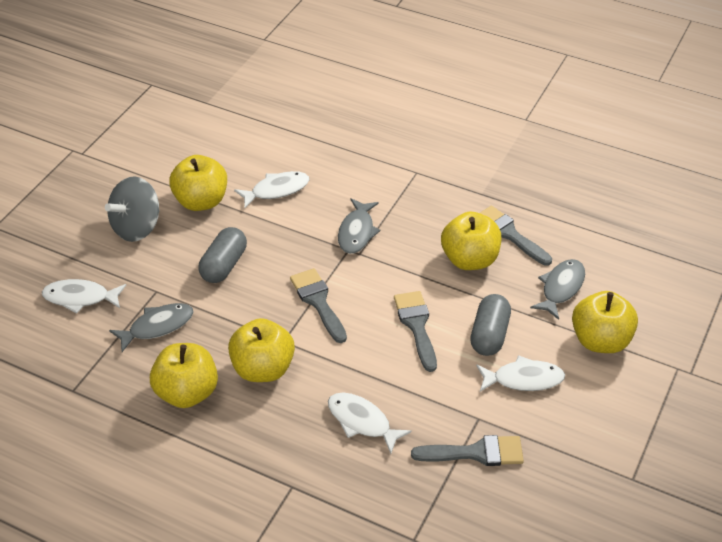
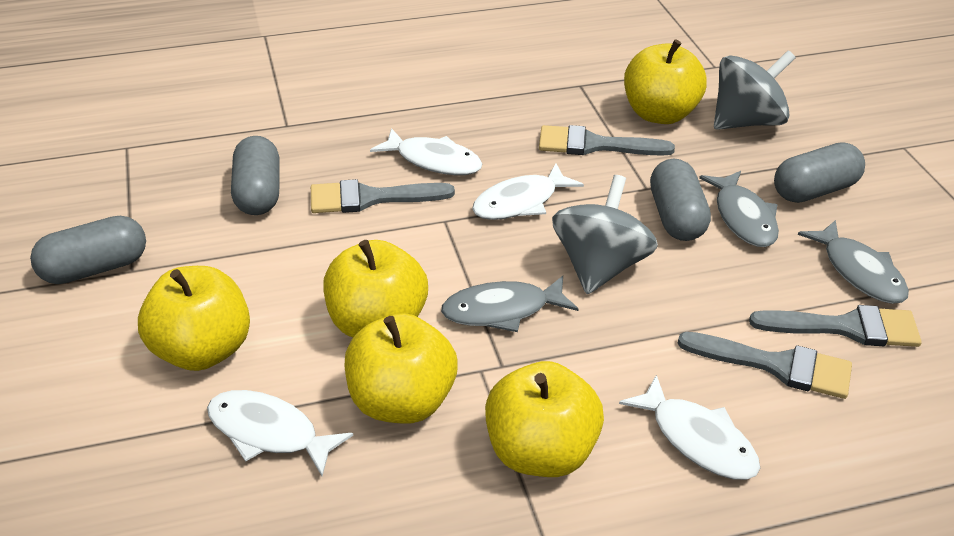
grey capsule: 2 -> 4
grey spinning top: 1 -> 2

